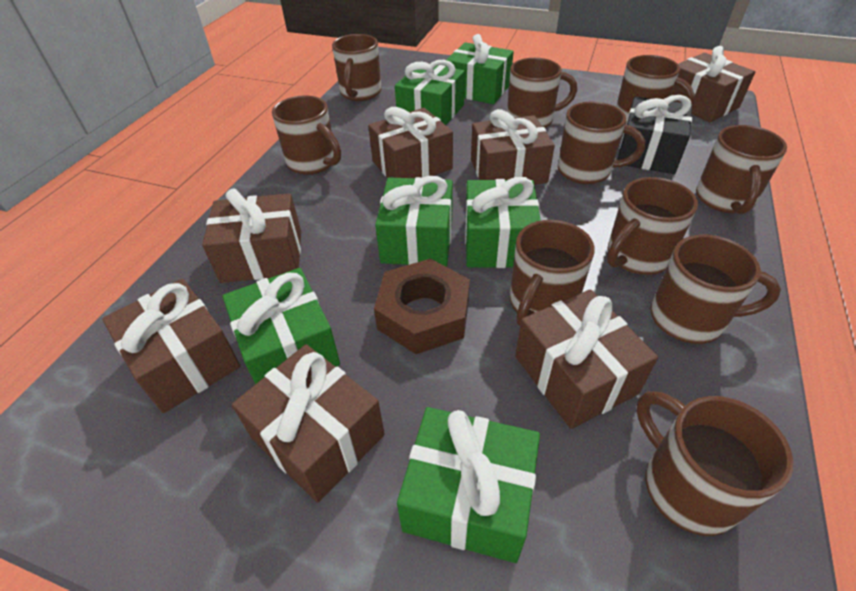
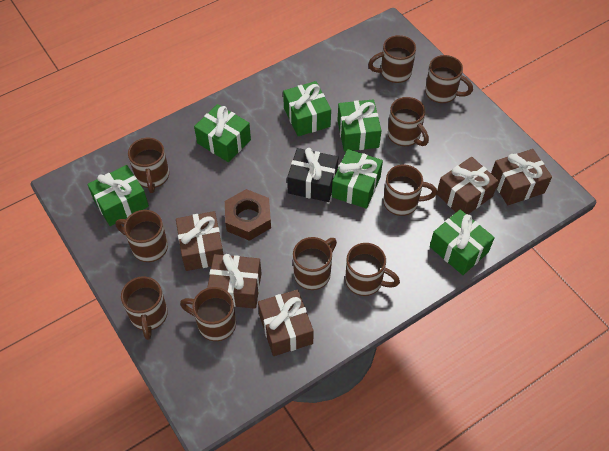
brown gift: 7 -> 5

